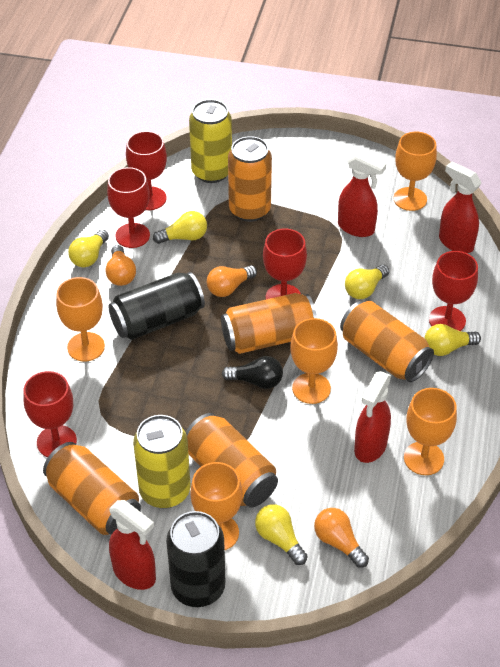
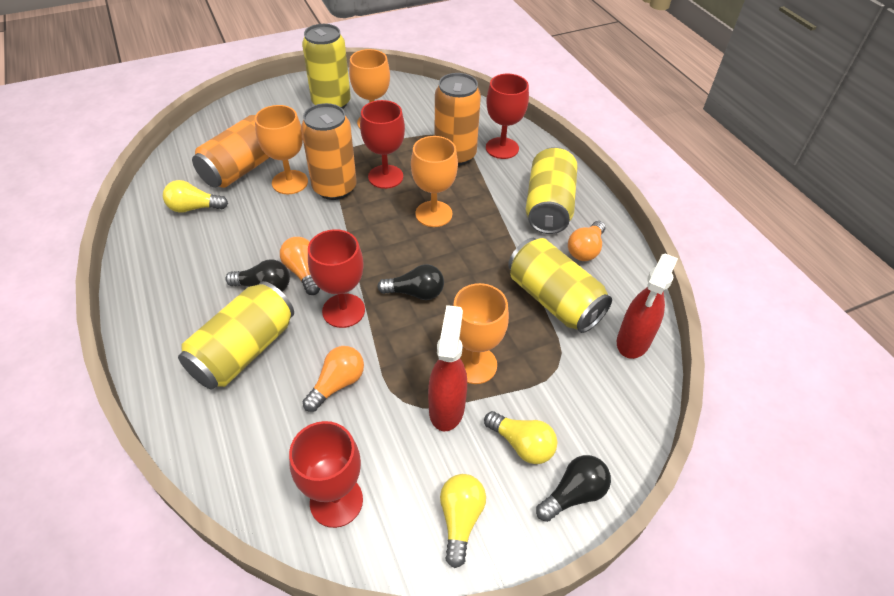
black can: 2 -> 0
black light bulb: 1 -> 3
orange can: 5 -> 3
orange goblet: 5 -> 4
red goblet: 5 -> 4
red spray bottle: 4 -> 2
yellow can: 2 -> 4
yellow light bulb: 5 -> 3

